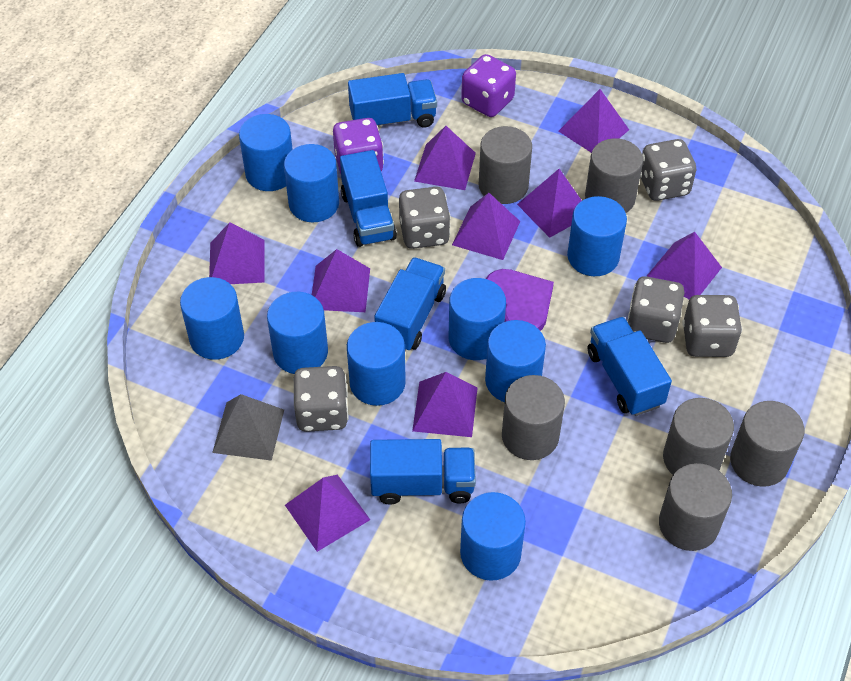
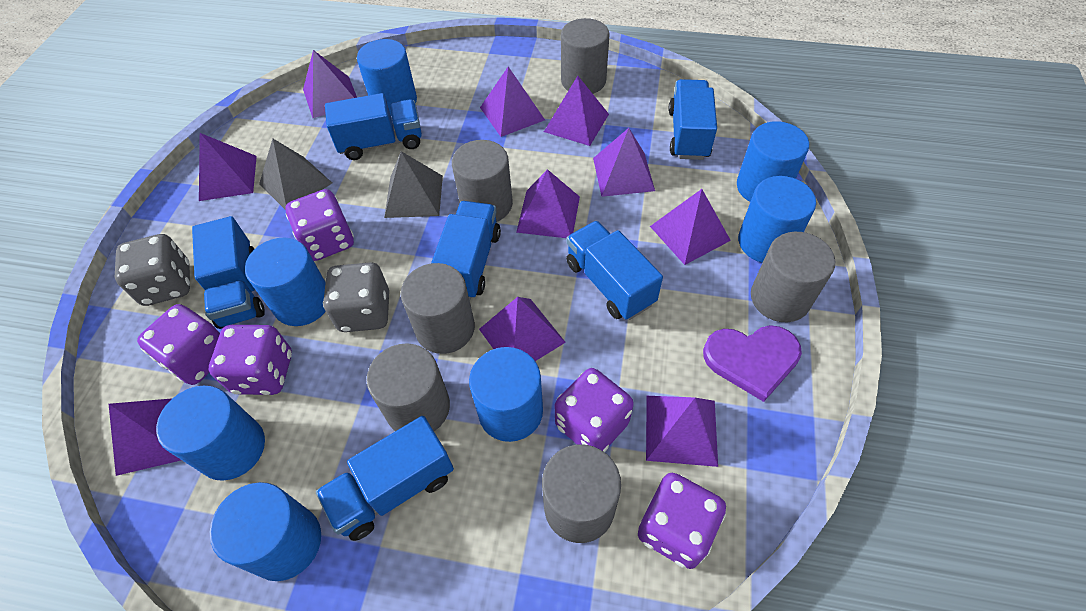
blue cylinder: 9 -> 7
blue truck: 5 -> 6
grey dice: 5 -> 2
grey pyramid: 1 -> 2
purple dice: 2 -> 5
purple pyramid: 9 -> 10

